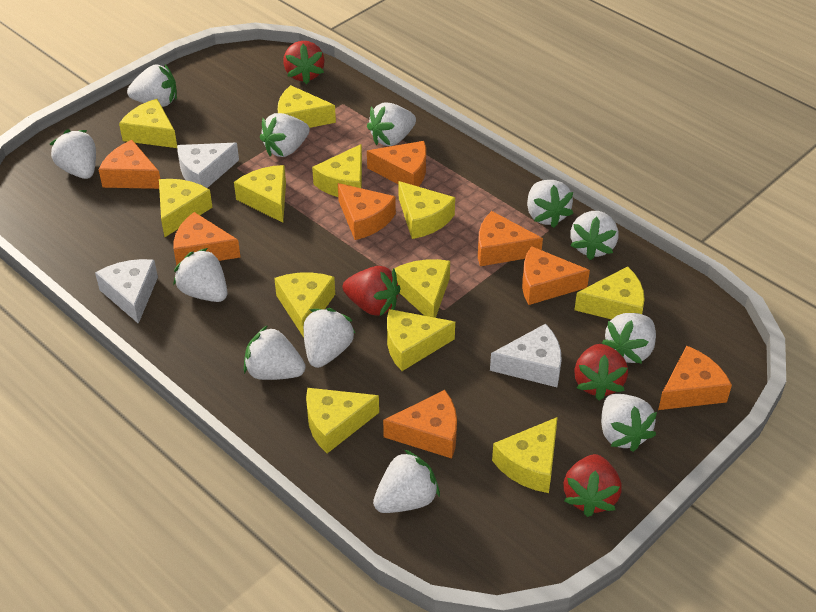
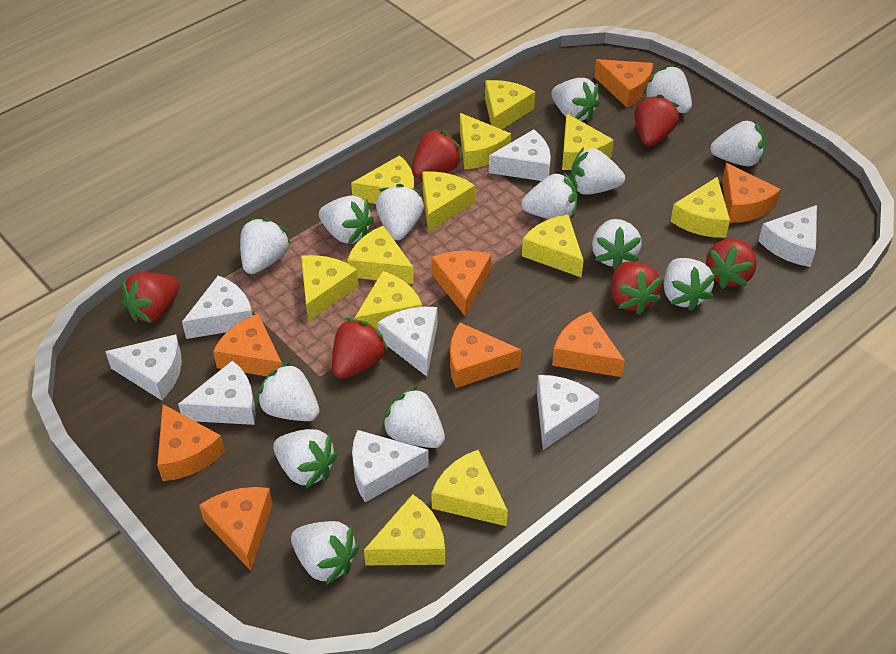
red strawberry: 4 -> 6
white cheese: 3 -> 8
white strawberry: 12 -> 14

